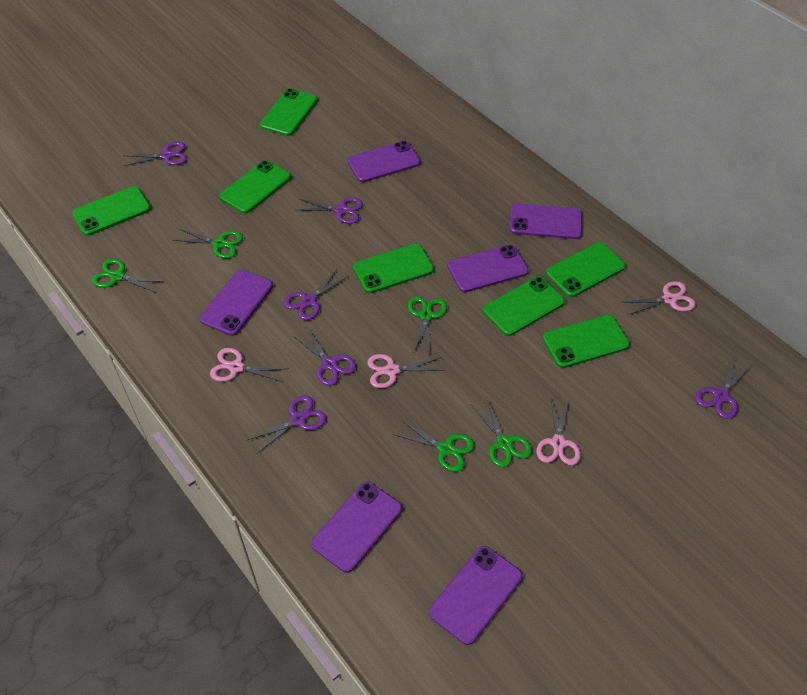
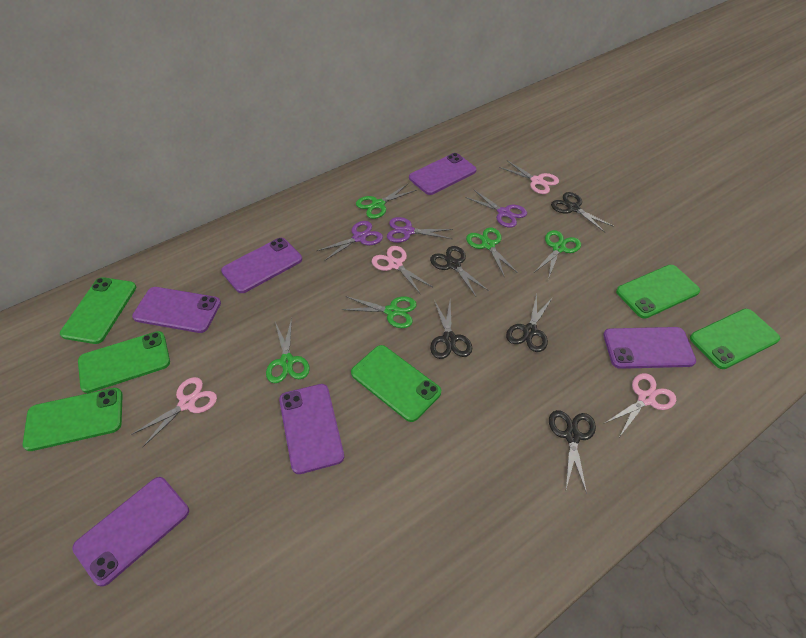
black scissors: 0 -> 5
green phone: 7 -> 6
purple scissors: 6 -> 3

